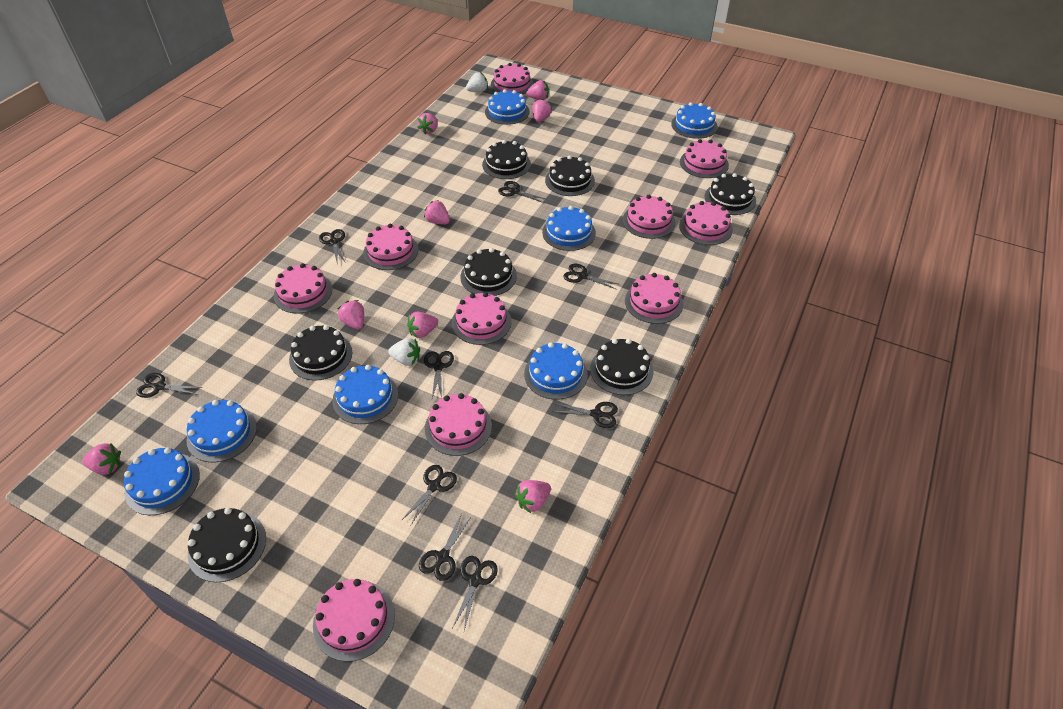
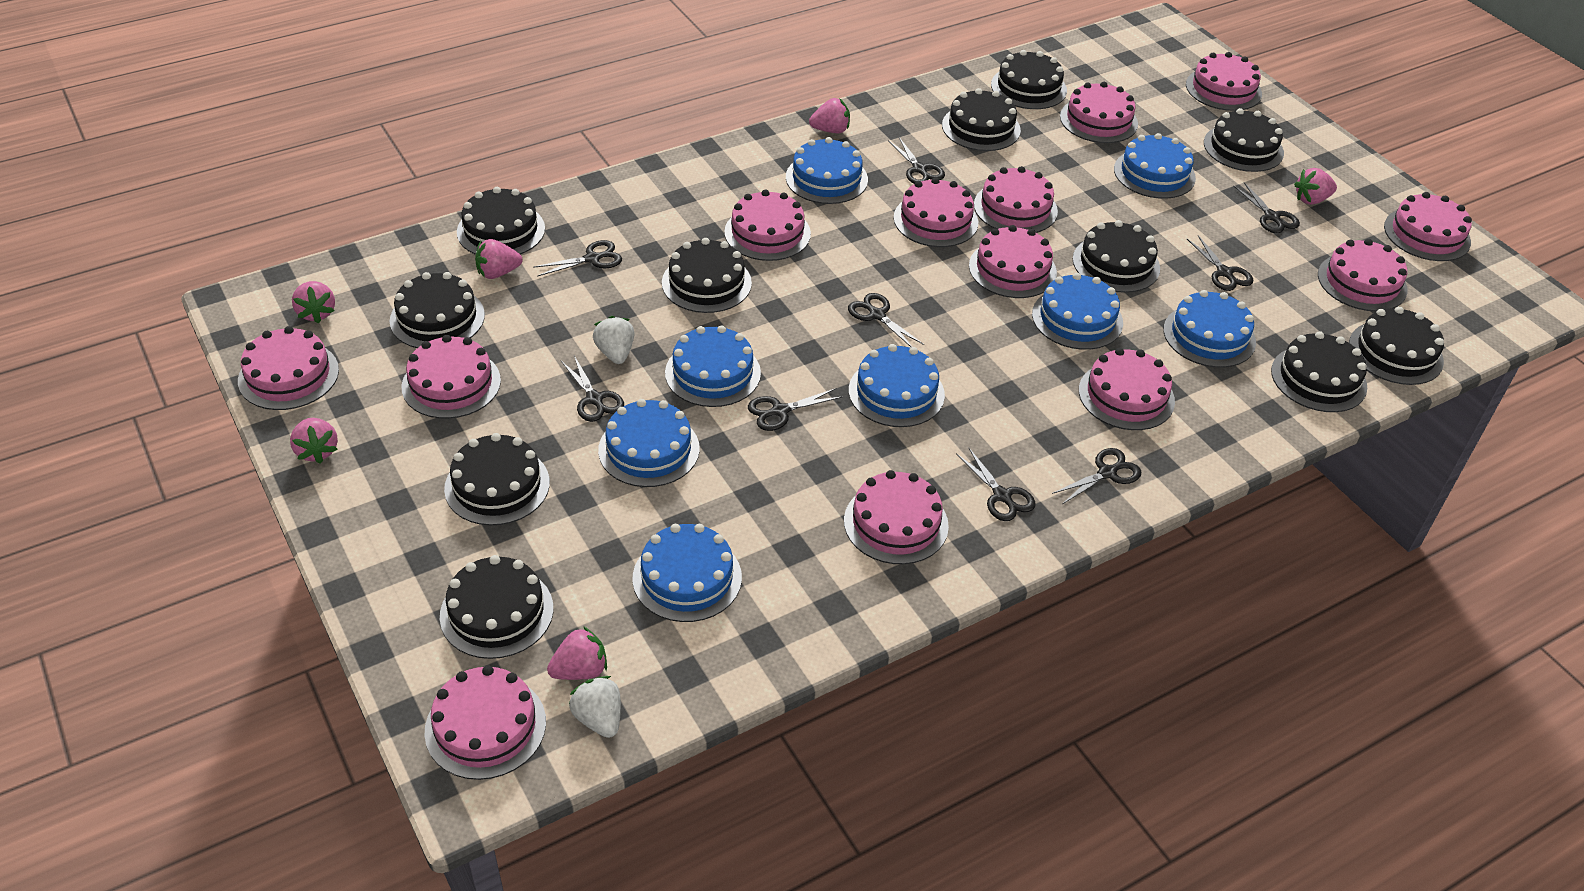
black cake: 7 -> 11
blue cake: 7 -> 8
pink cake: 10 -> 13
pink strawberry: 8 -> 6

